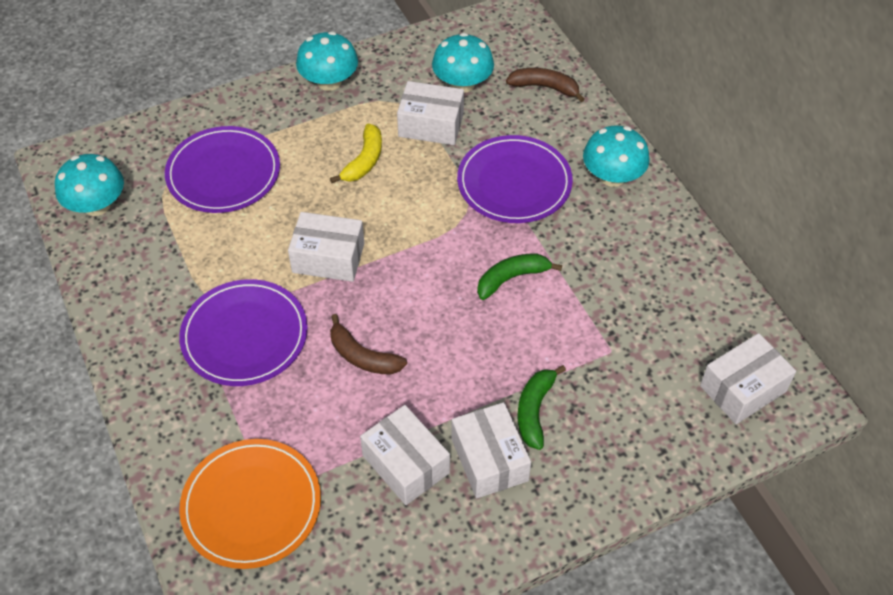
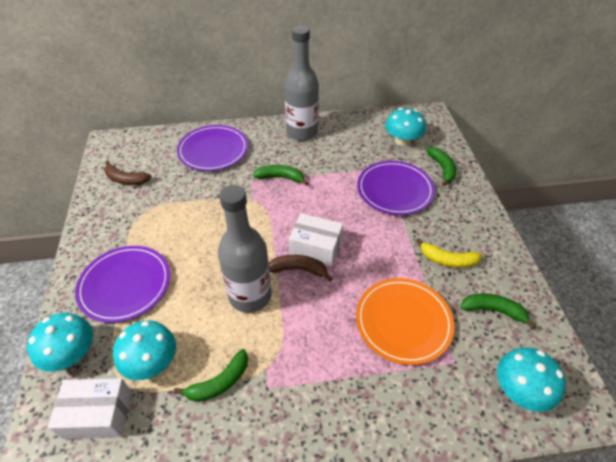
green banana: 2 -> 4
grey bottle: 0 -> 2
white box: 5 -> 2

